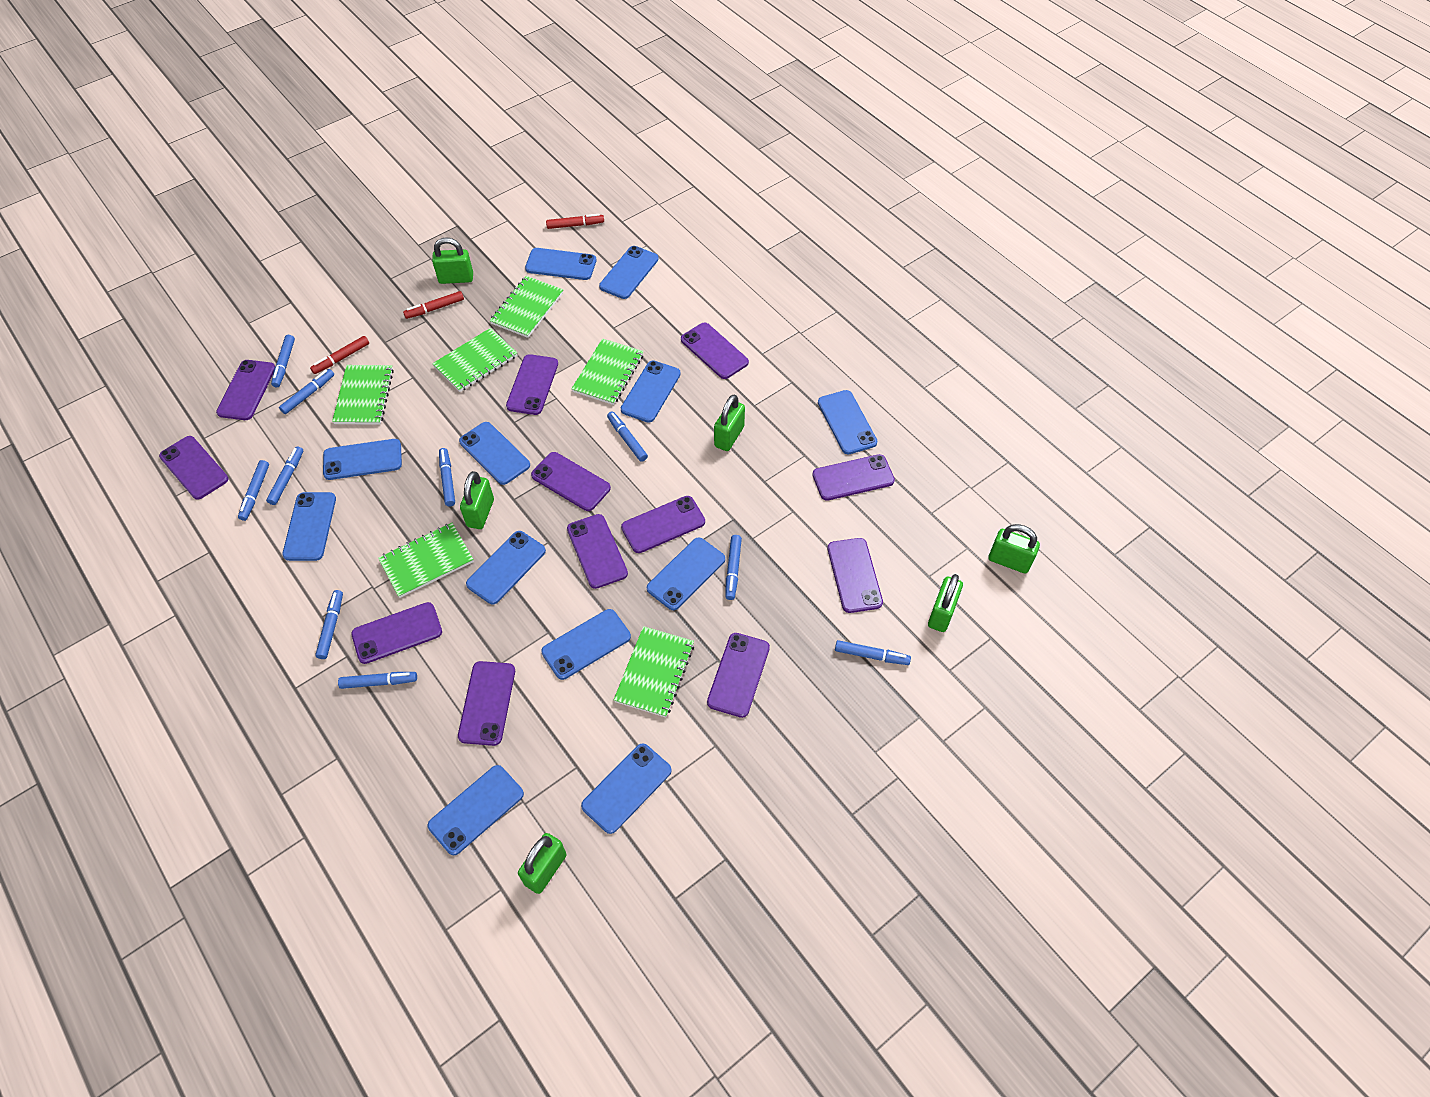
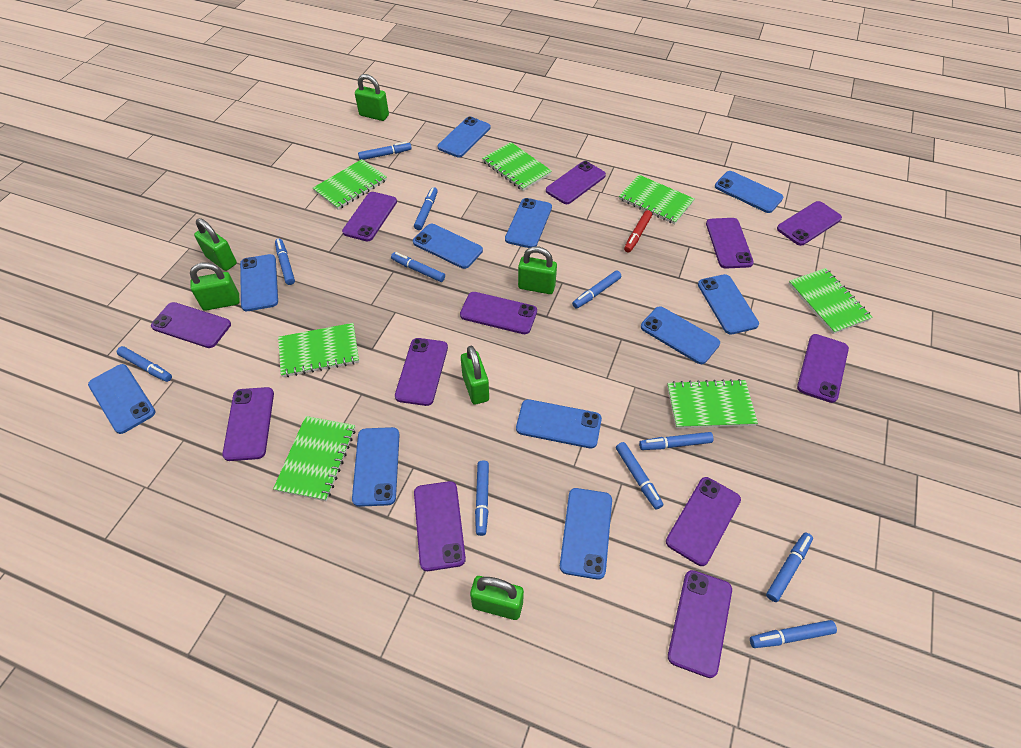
blue marker: 10 -> 11
blue phone: 12 -> 11
green notebook: 6 -> 7
red marker: 3 -> 1

